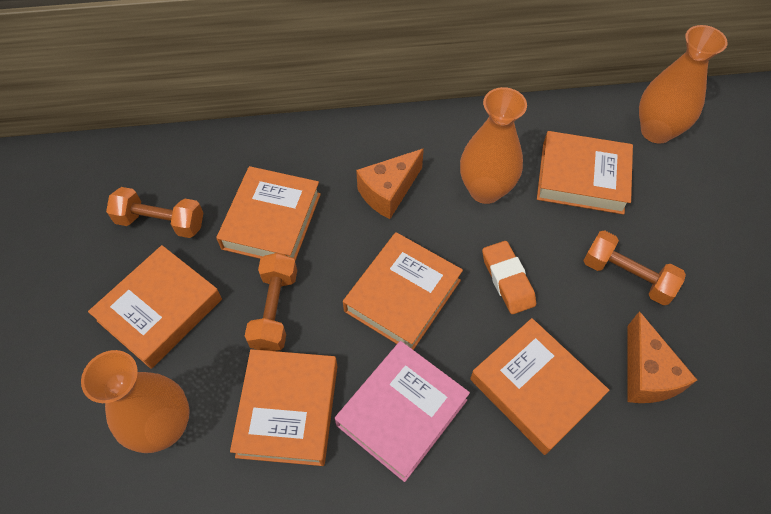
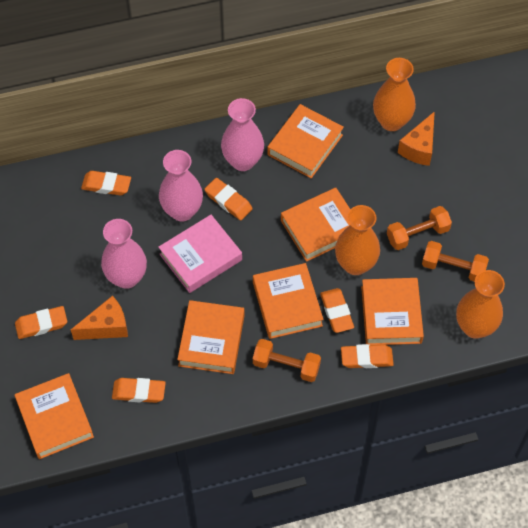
orange eraser: 1 -> 6
pink vase: 0 -> 3

